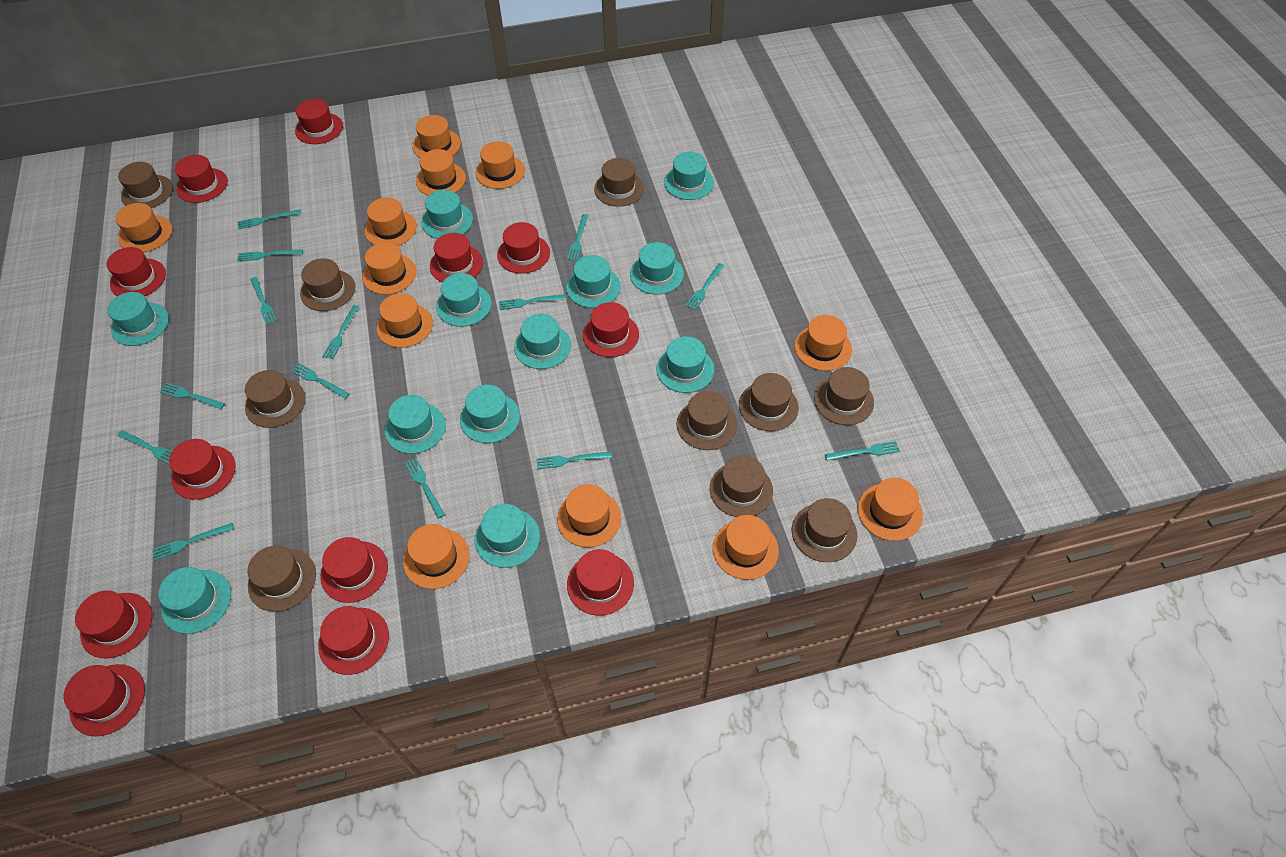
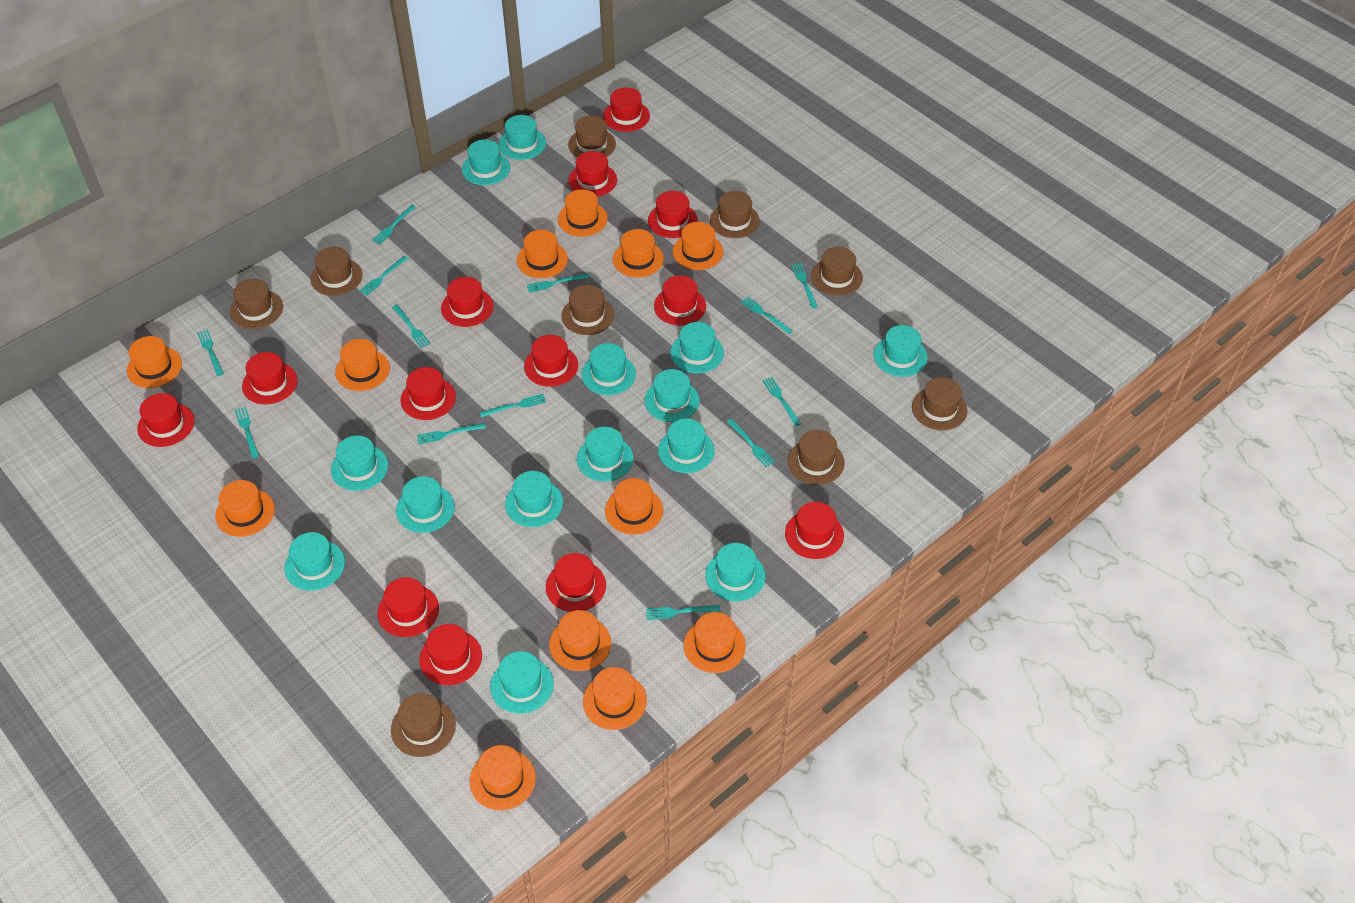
brown hat: 10 -> 9
red hat: 12 -> 13
turquoise fork: 14 -> 13
turquoise hat: 12 -> 14

